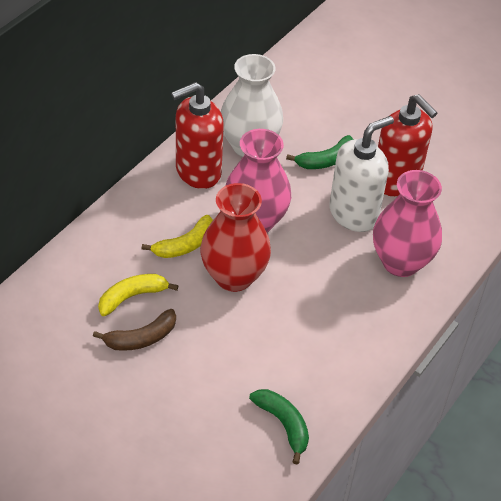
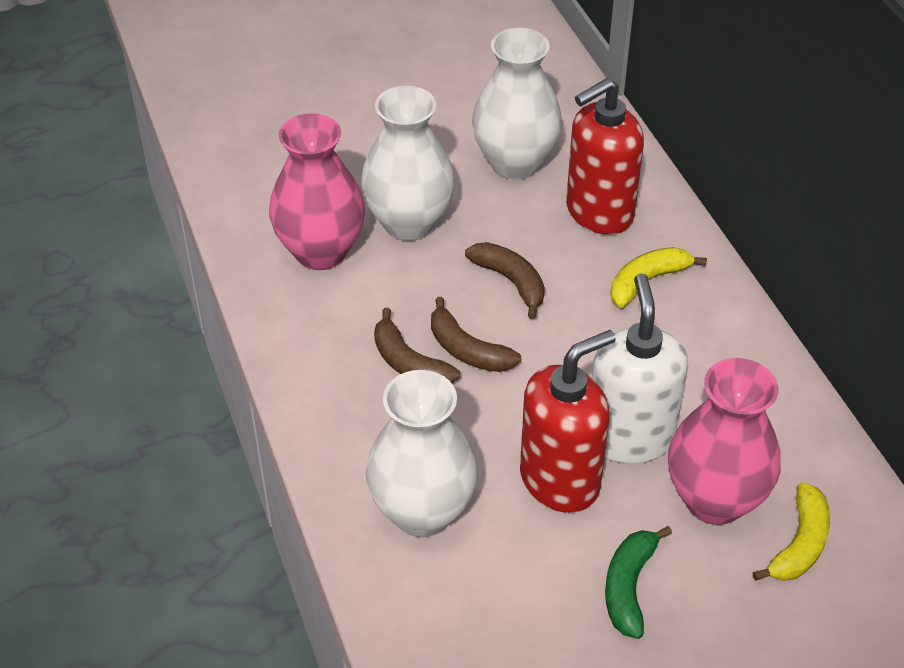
brown banana: 1 -> 3
green banana: 2 -> 1
red vase: 1 -> 0
white vase: 1 -> 3

